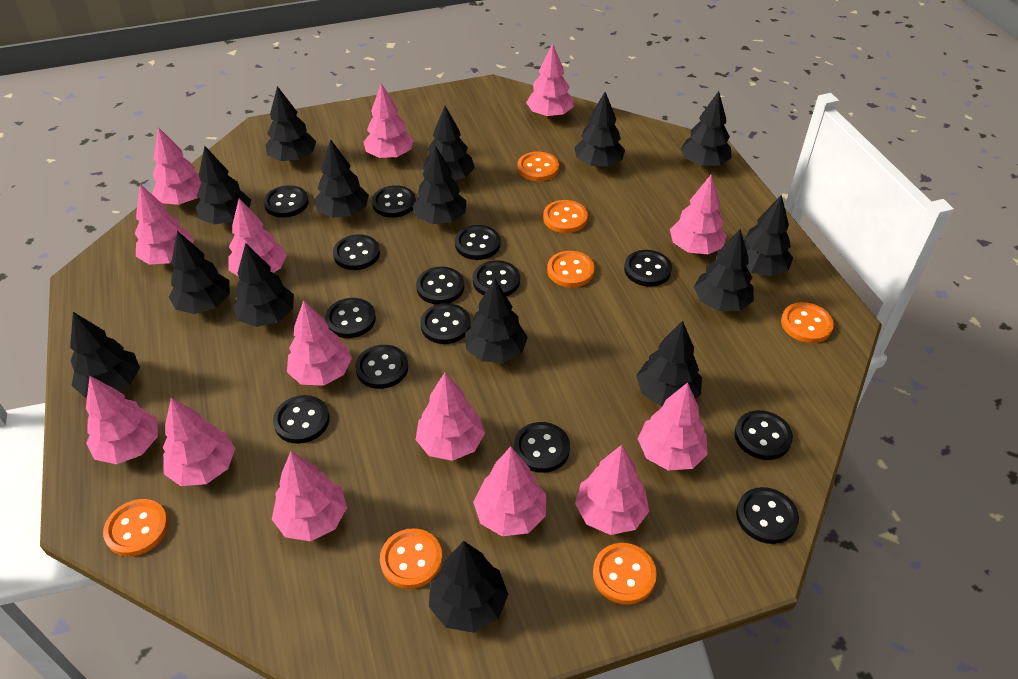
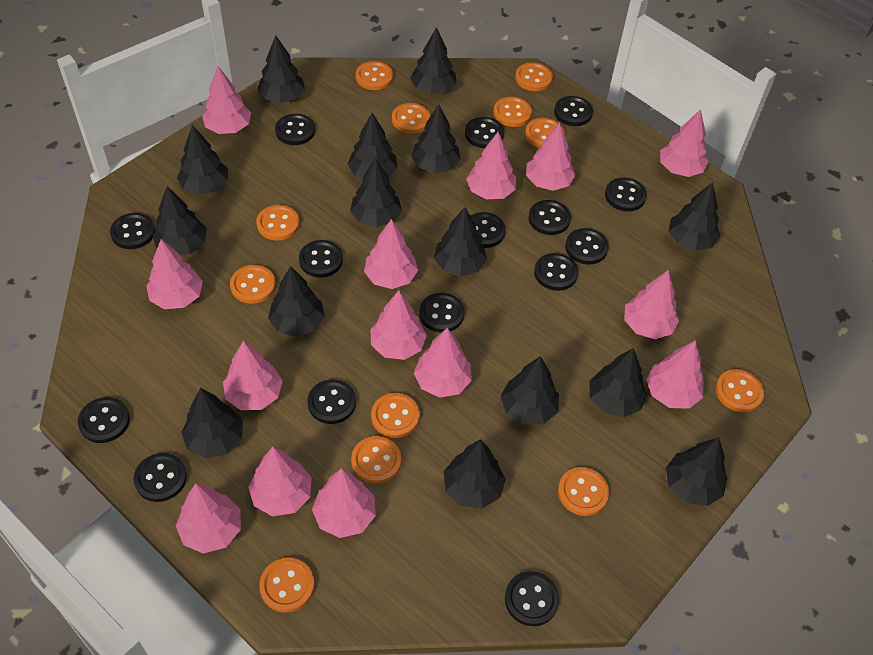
black button: 14 -> 15
orange button: 7 -> 12

